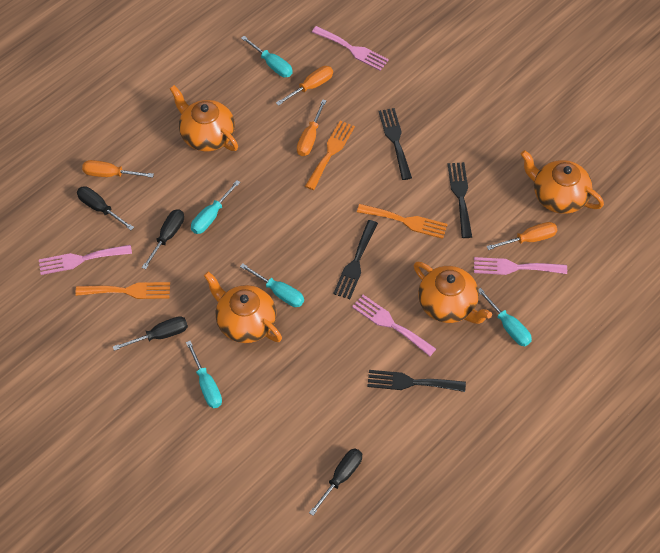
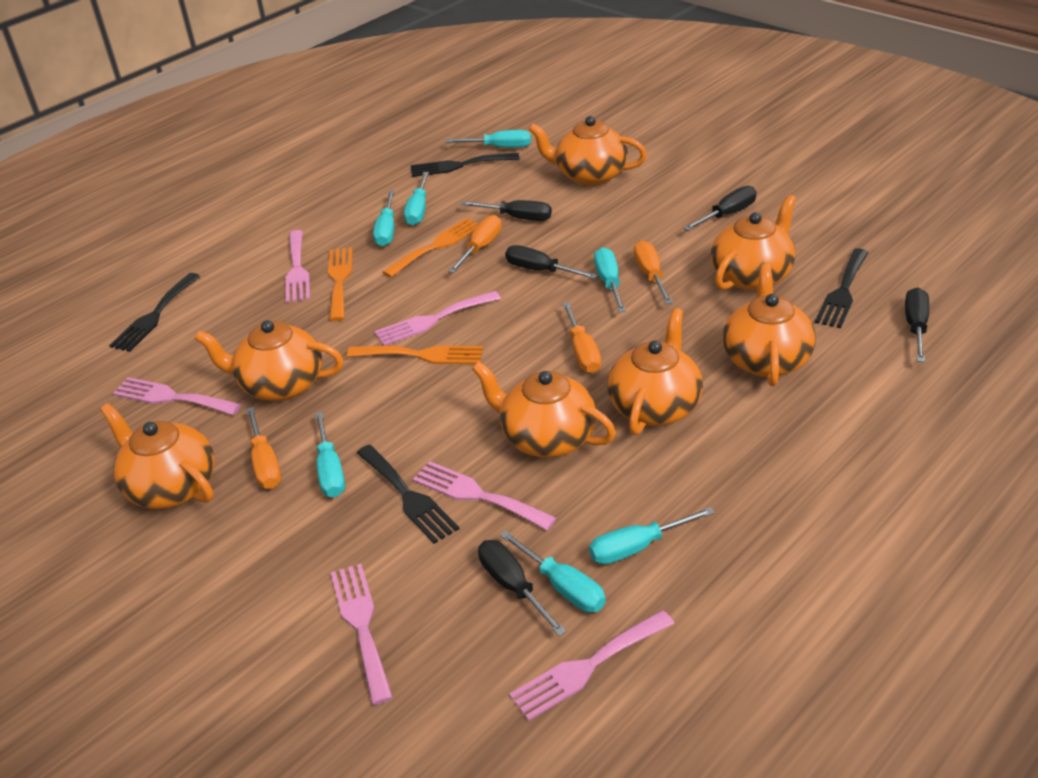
black screwdriver: 4 -> 5
orange teapot: 4 -> 7
pink fork: 4 -> 6
turquoise screwdriver: 5 -> 7

